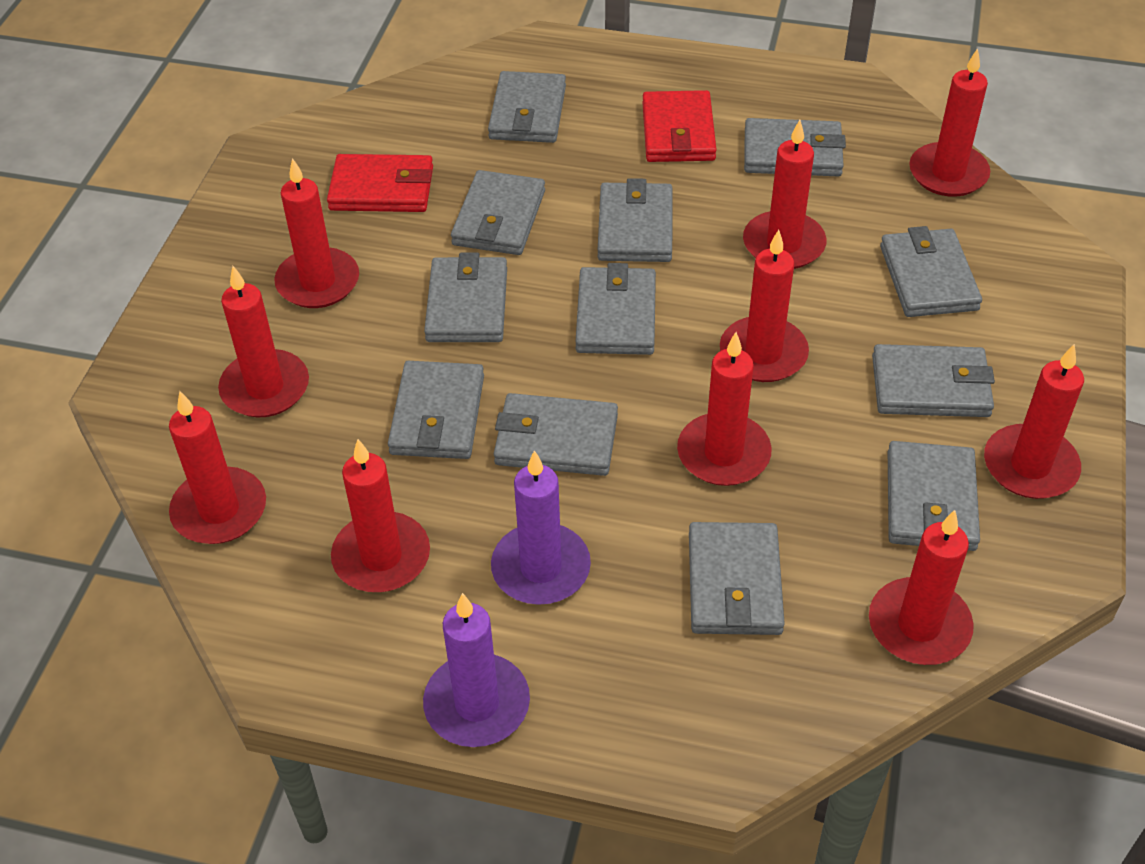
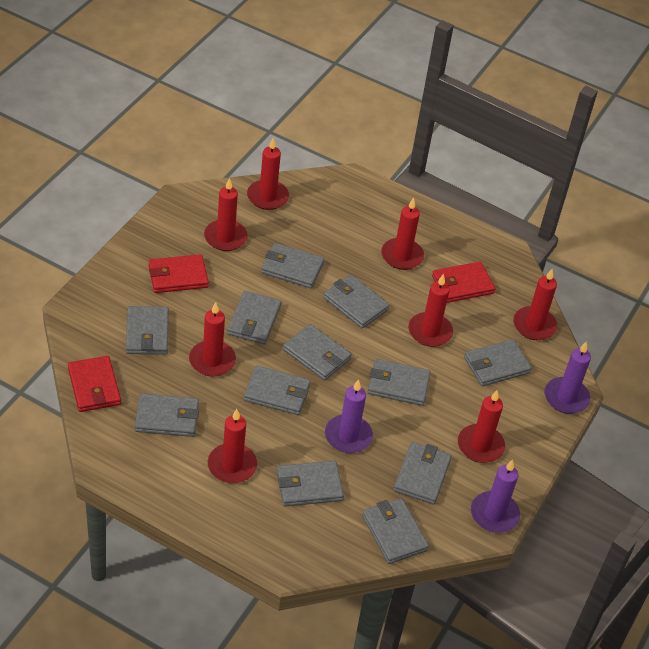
purple candle: 2 -> 3
red candle: 10 -> 8
red wallet: 2 -> 3

